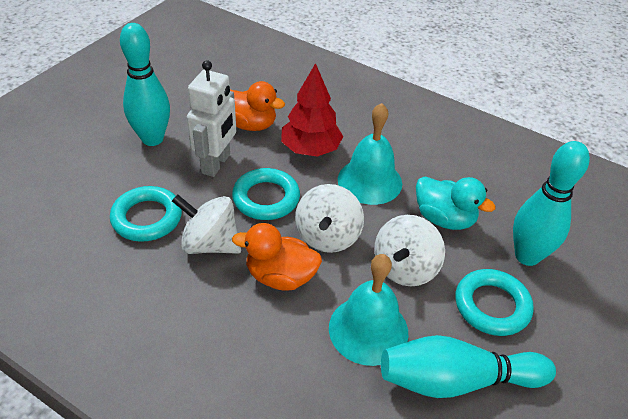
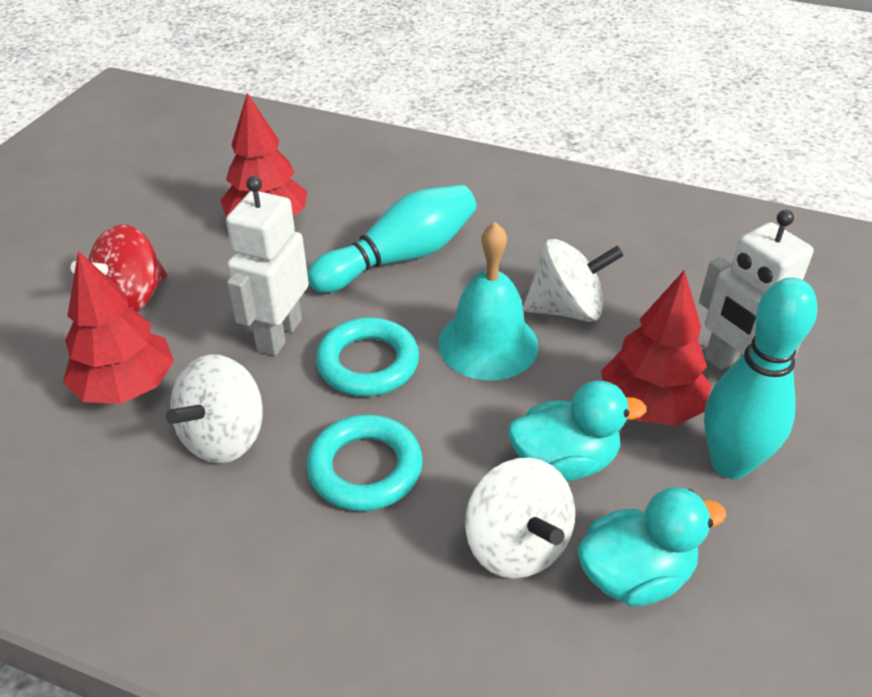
orange duck: 2 -> 0
red spinning top: 0 -> 1
red tree: 1 -> 3
turquoise bell: 2 -> 1
turquoise bowling pin: 3 -> 2
turquoise duck: 1 -> 2
turquoise ring: 3 -> 2
white robot: 1 -> 2

